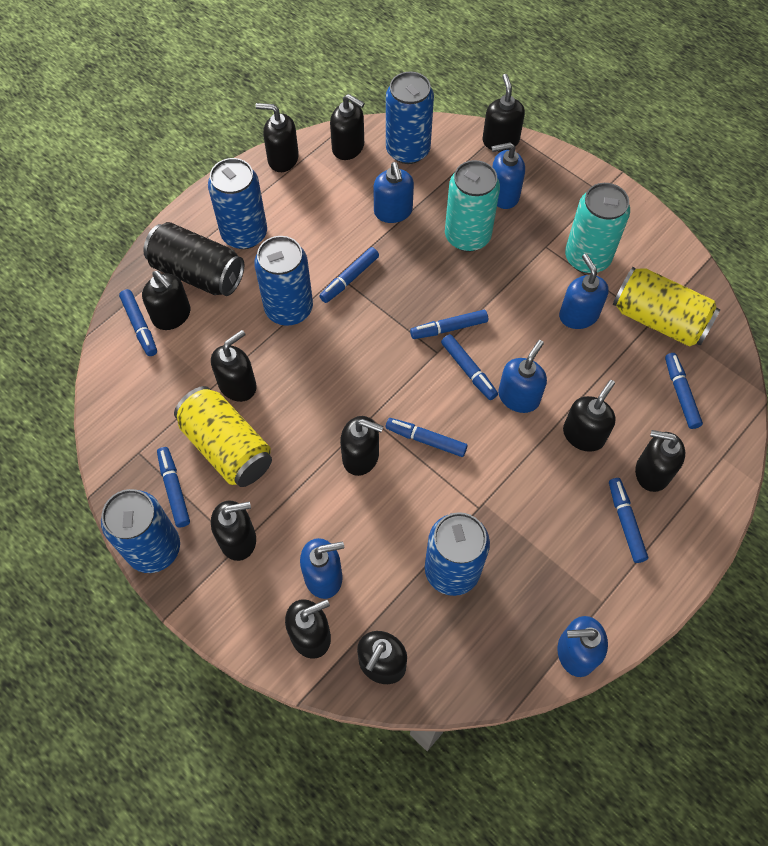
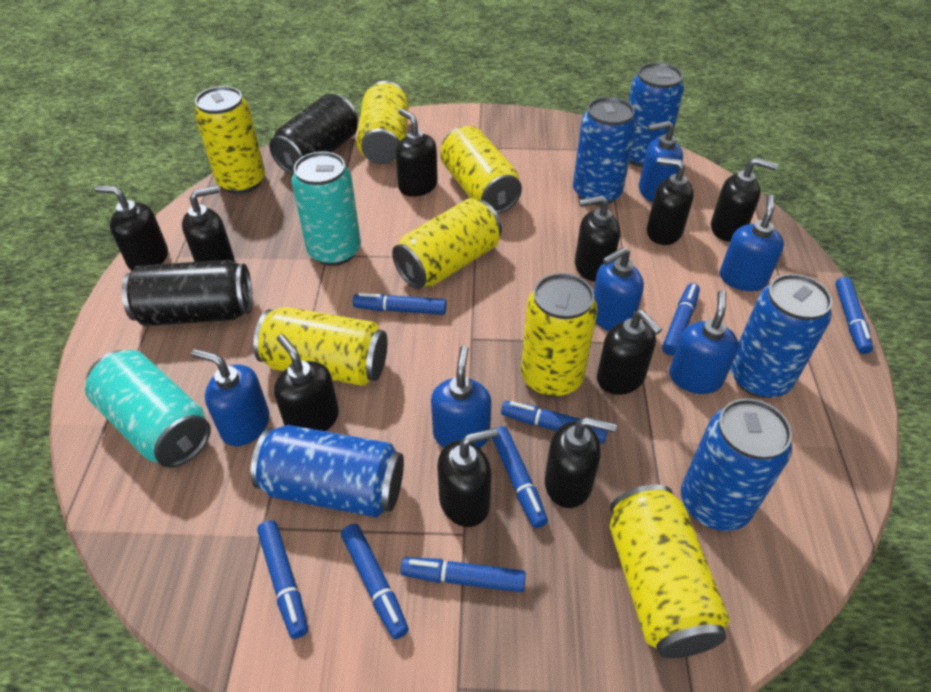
black can: 1 -> 2
black soap dispenser: 11 -> 10
yellow can: 2 -> 7

